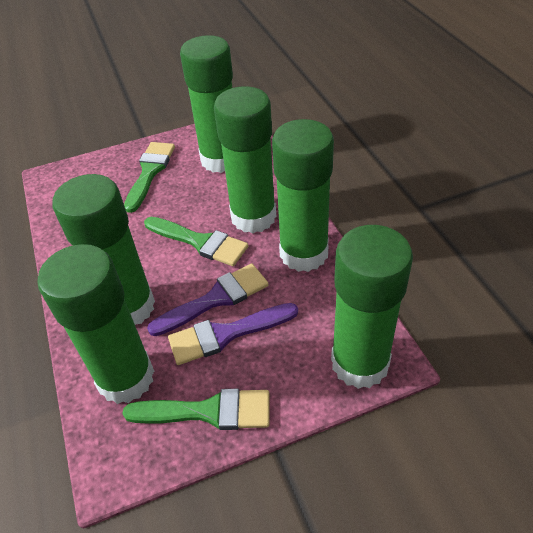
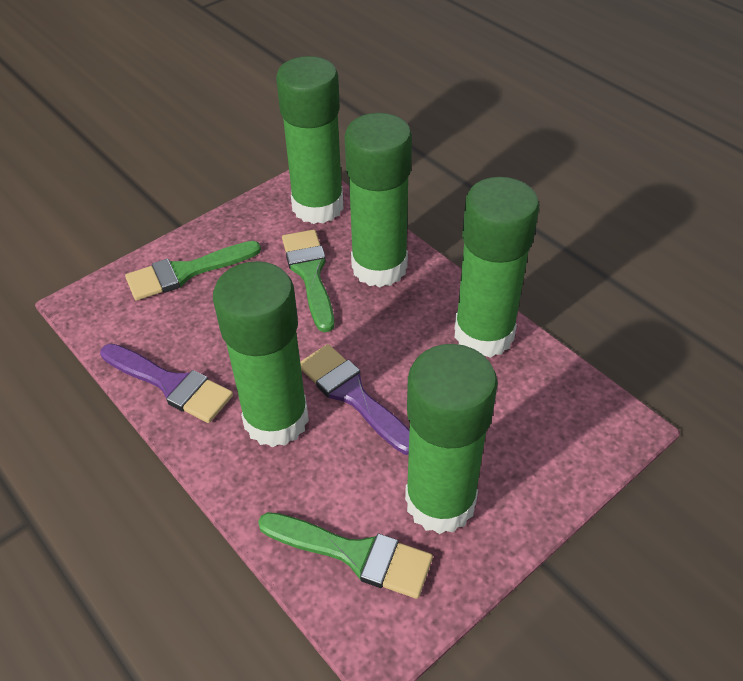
green glue stick: 6 -> 5

